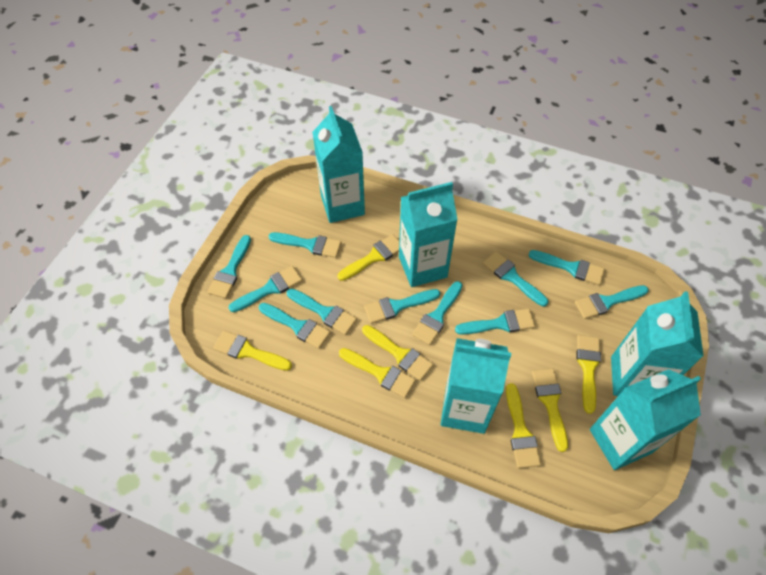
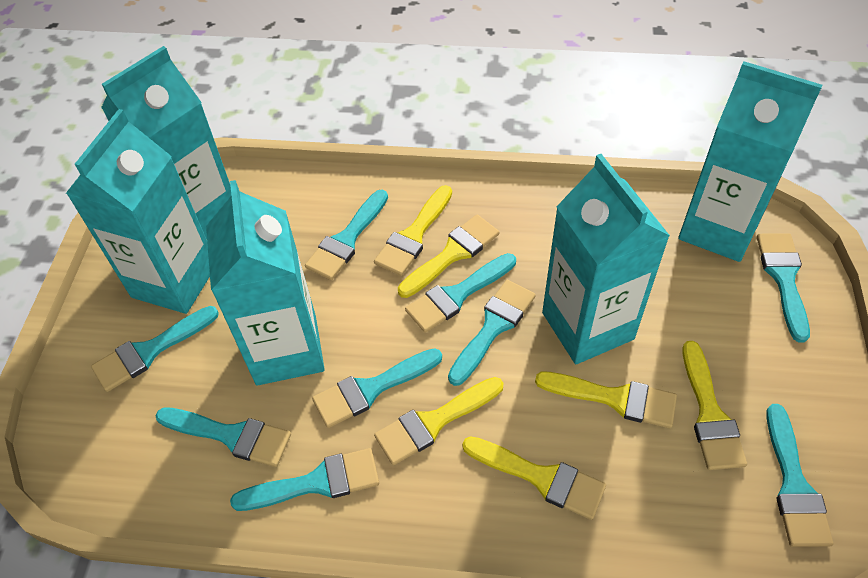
turquoise brush: 11 -> 9
yellow brush: 7 -> 6

